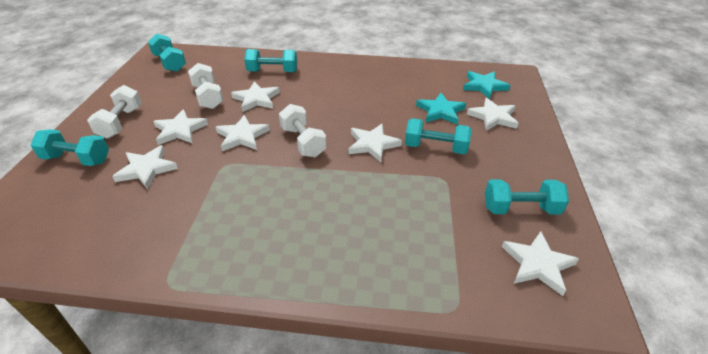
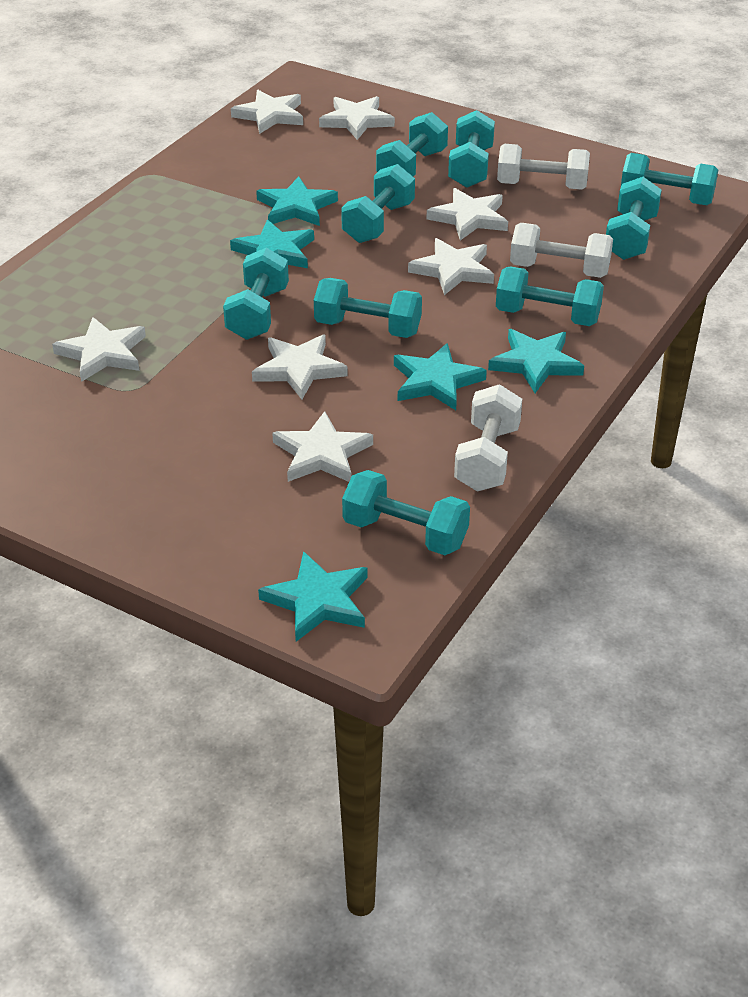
turquoise dumbbell: 5 -> 9
turquoise star: 2 -> 5

